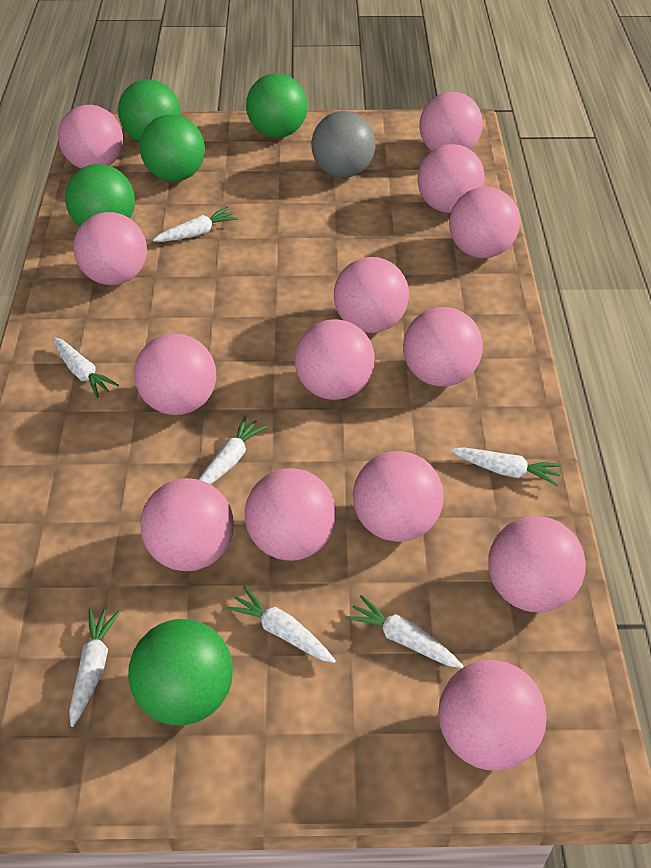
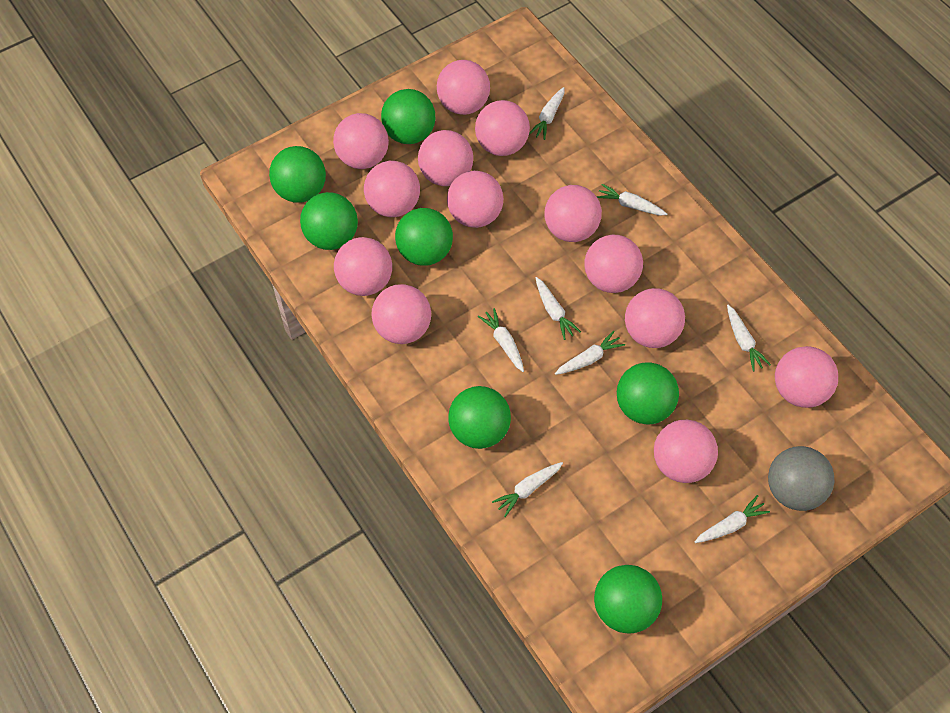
green ball: 5 -> 7
pink ball: 14 -> 13
white carrot: 7 -> 8

